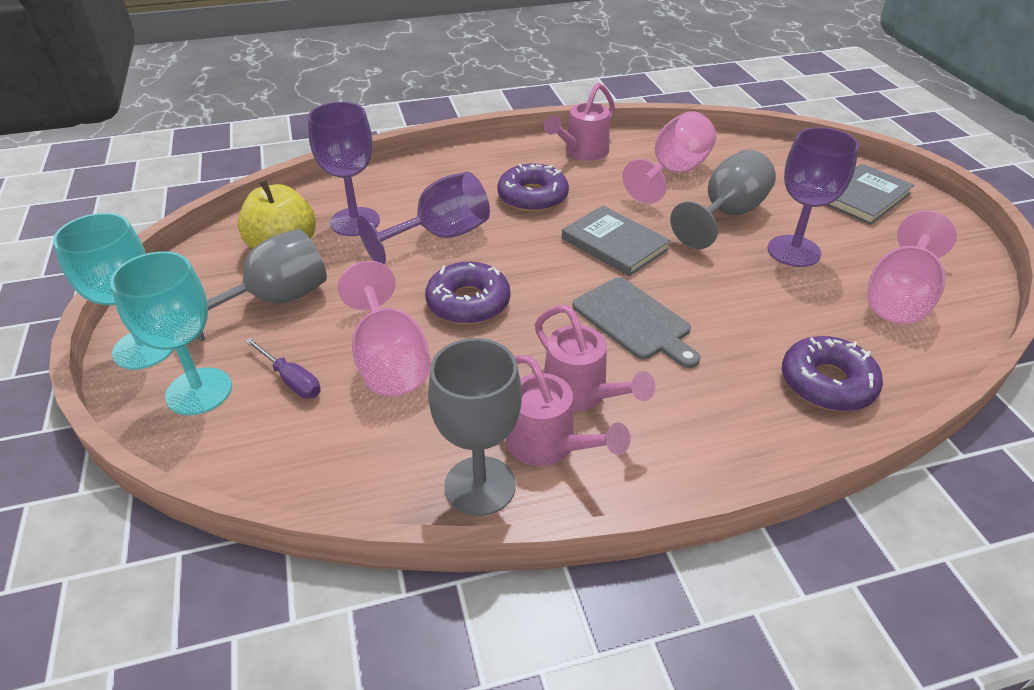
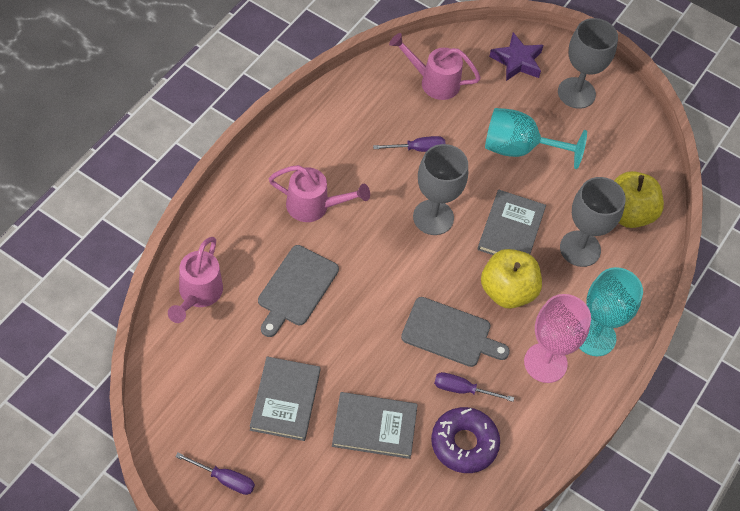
grey book: 2 -> 3
grey cutting board: 1 -> 2
pink goblet: 3 -> 1
purple donut: 3 -> 1
purple goblet: 3 -> 0
purple screwdriver: 1 -> 3
purple star: 0 -> 1
yellow apple: 1 -> 2

